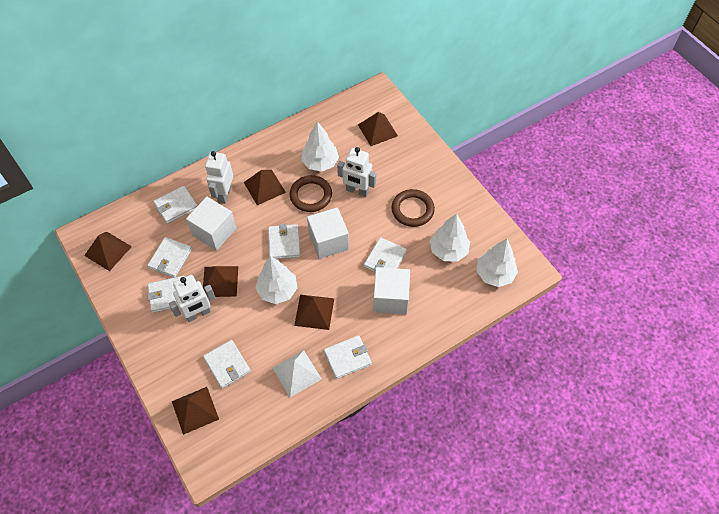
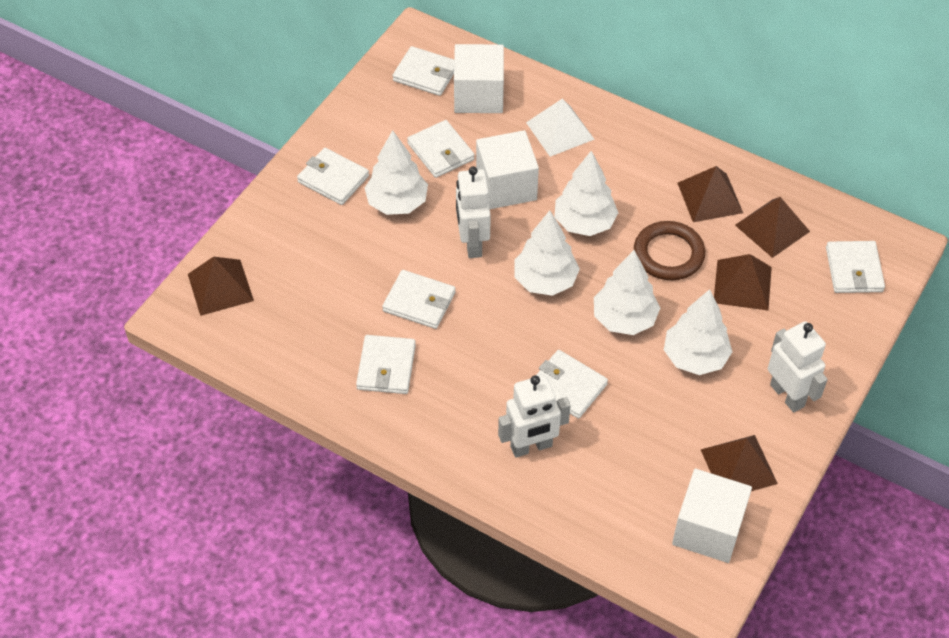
brown pyramid: 6 -> 5
brown ring: 2 -> 1
white tree: 4 -> 5

